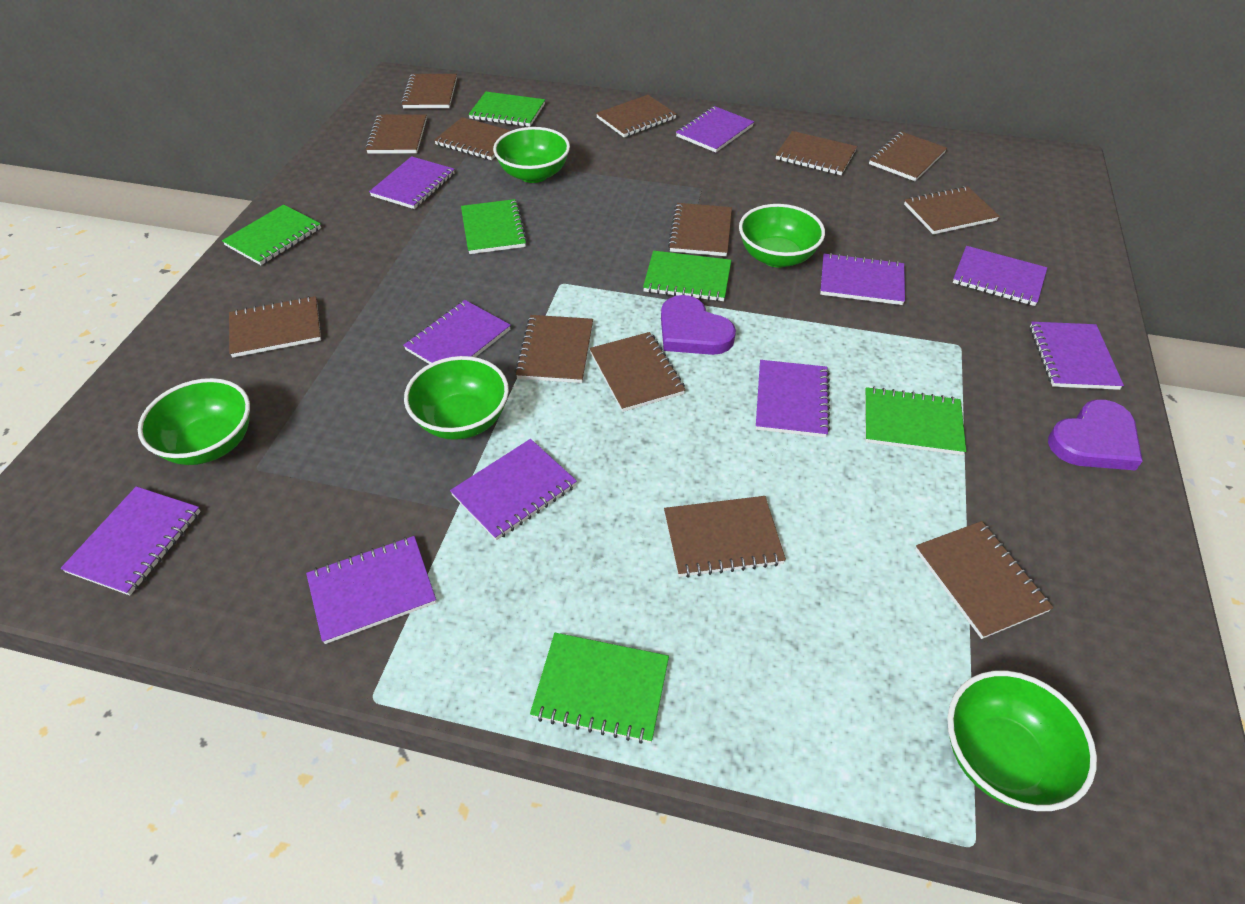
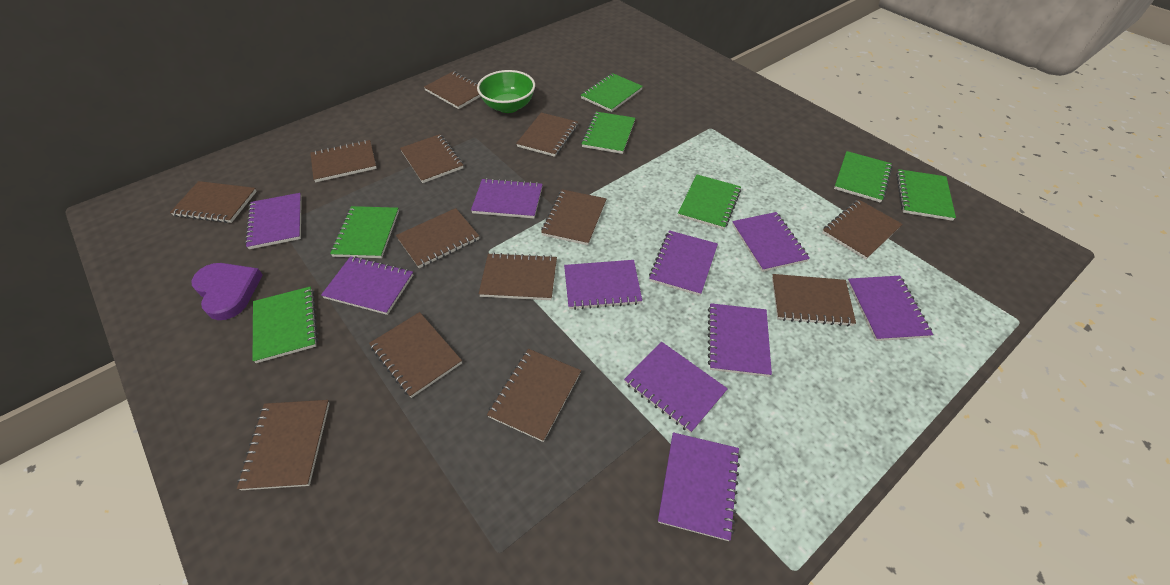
green bowl: 5 -> 1
green notebook: 6 -> 7
purple heart: 2 -> 1

